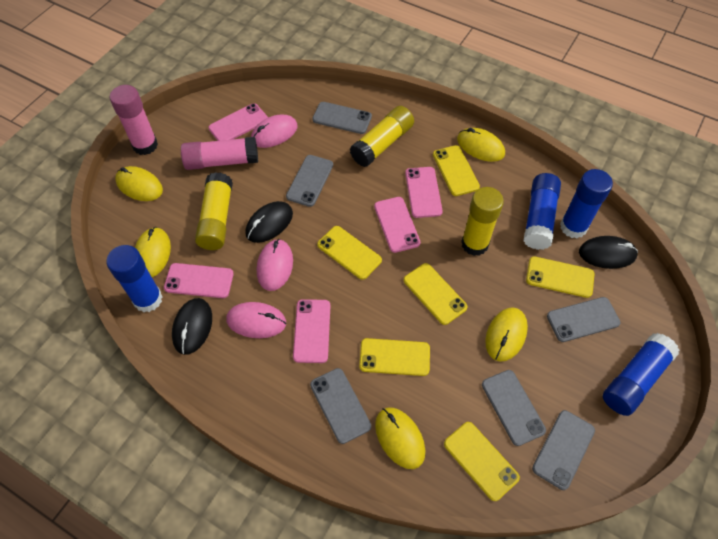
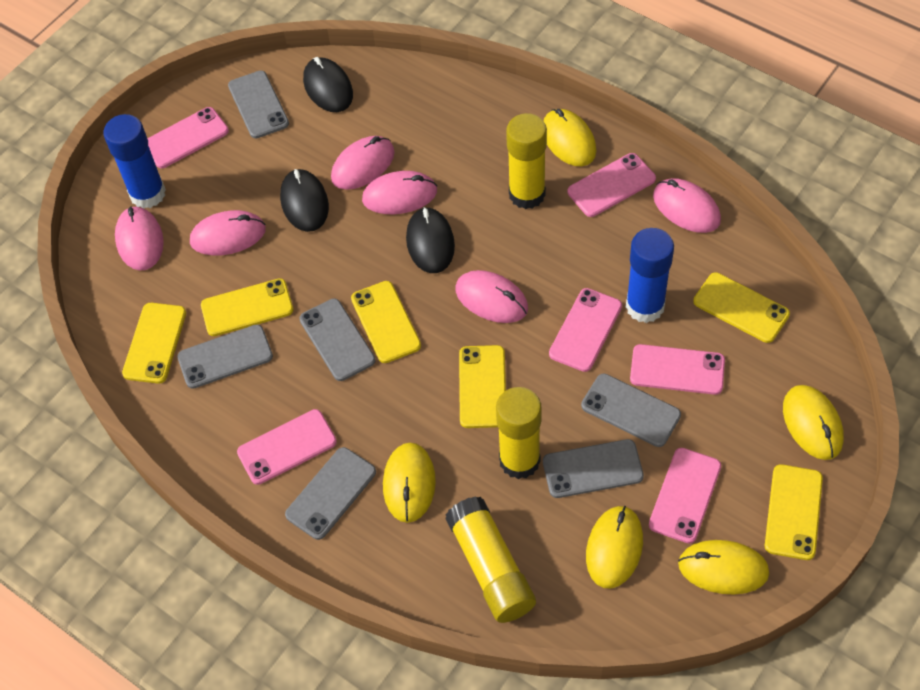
blue glue stick: 4 -> 2
pink glue stick: 2 -> 0
pink mouse: 3 -> 6
pink phone: 5 -> 6

